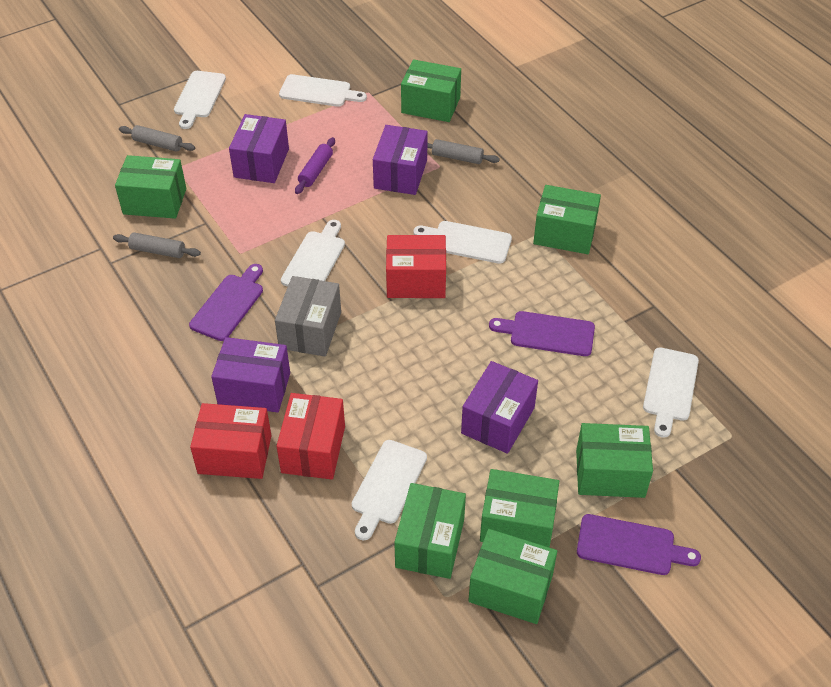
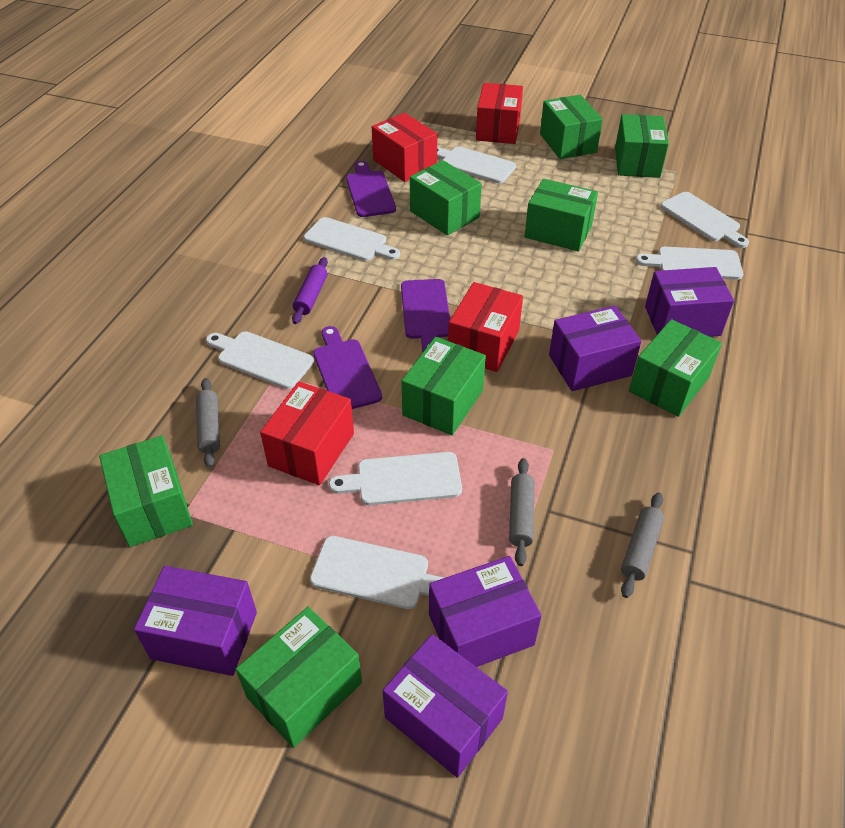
green box: 7 -> 8
grey box: 1 -> 0
purple box: 4 -> 5
red box: 3 -> 4
white cutting board: 6 -> 7

